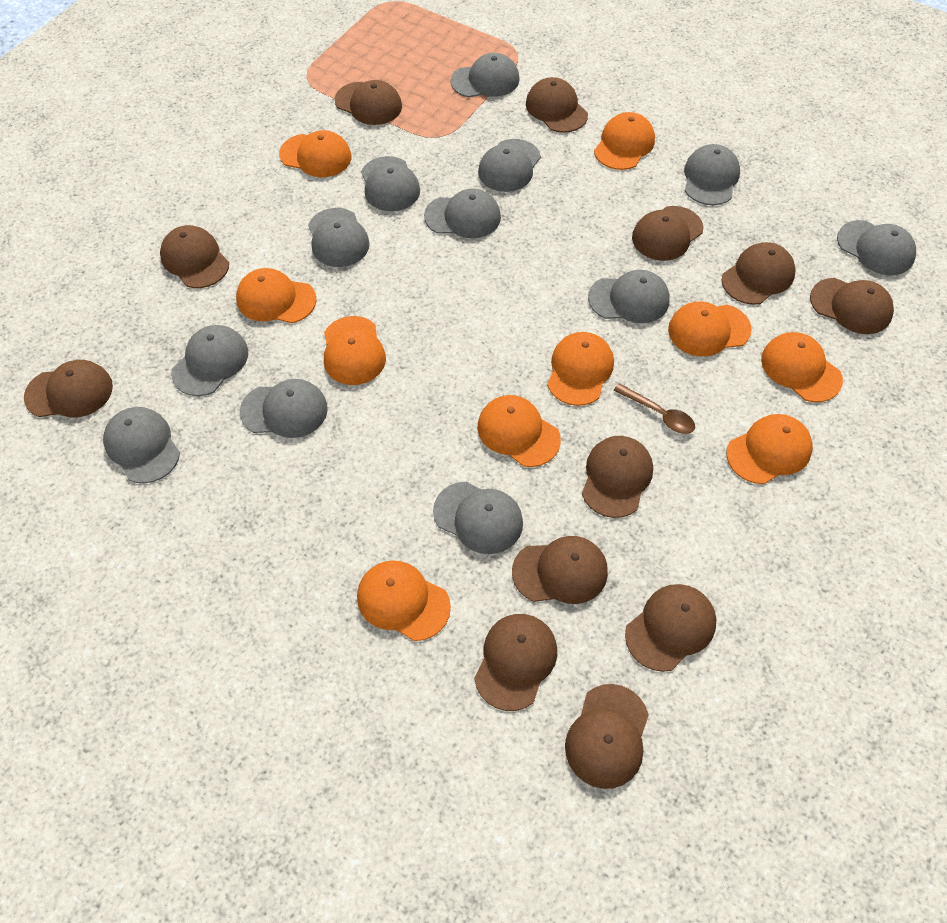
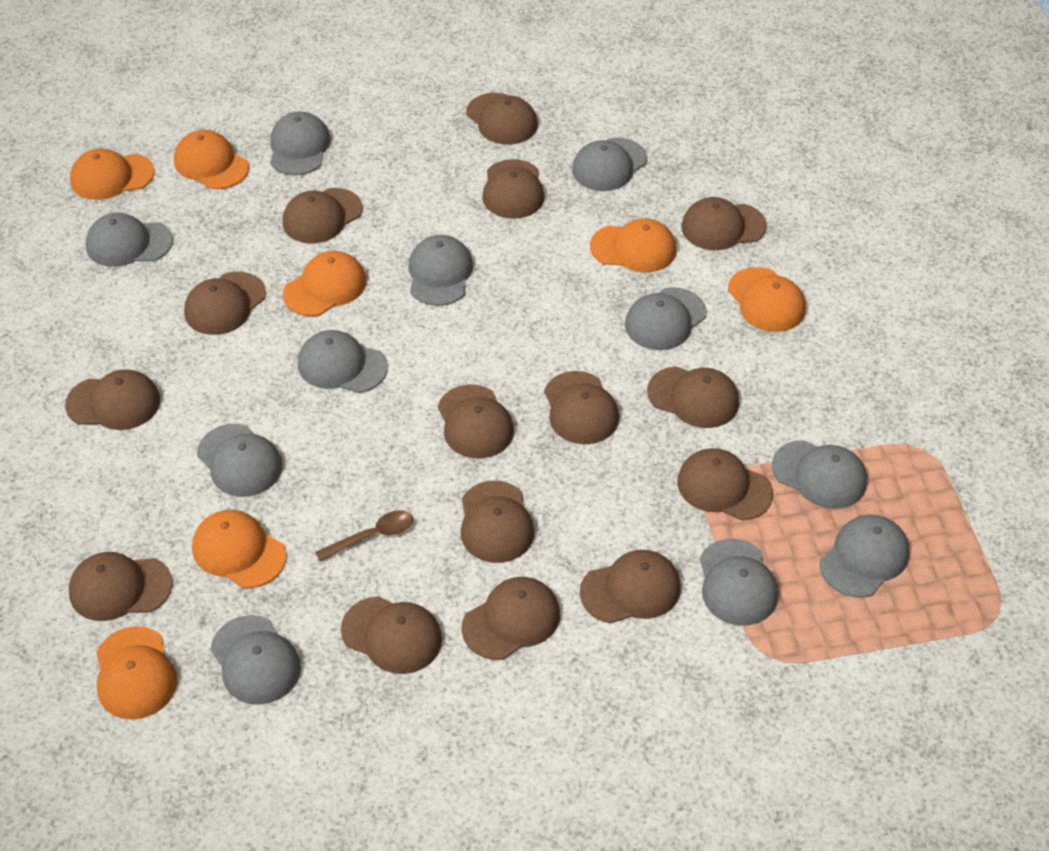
brown cap: 12 -> 15
grey cap: 12 -> 11
orange cap: 10 -> 7

